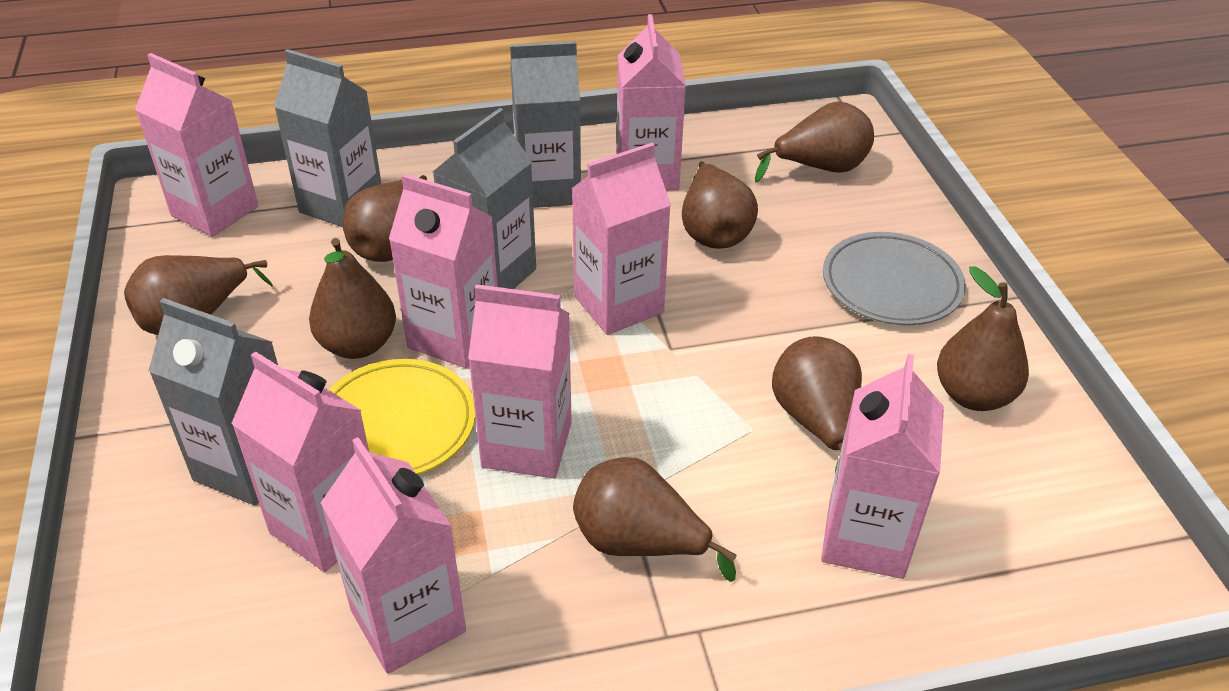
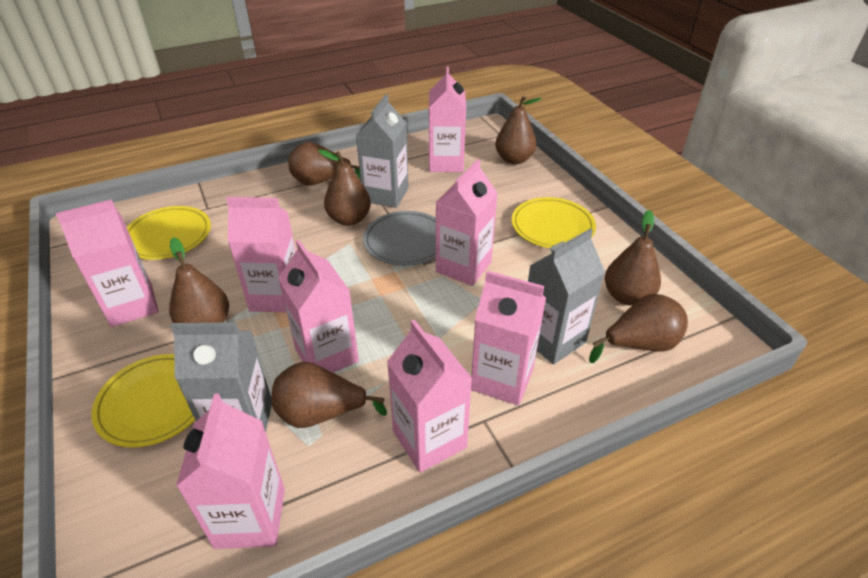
brown pear: 8 -> 7
grey carton: 4 -> 3
yellow plate: 1 -> 3

